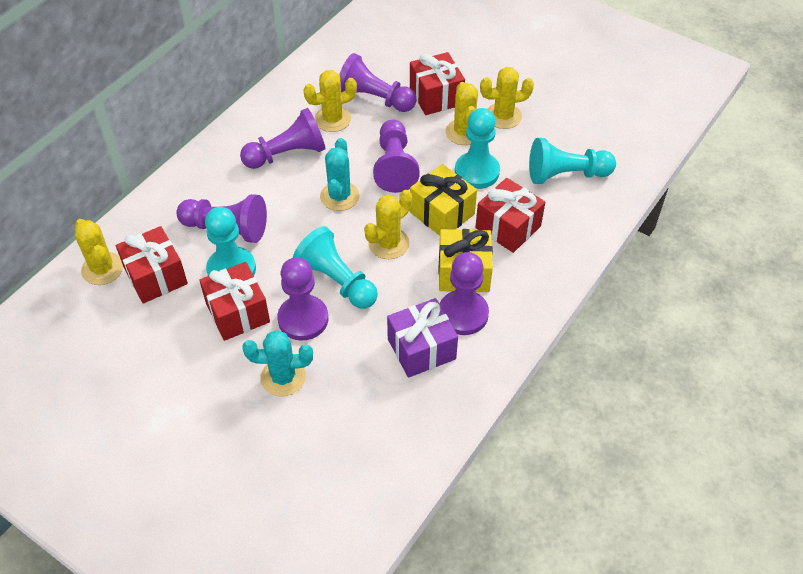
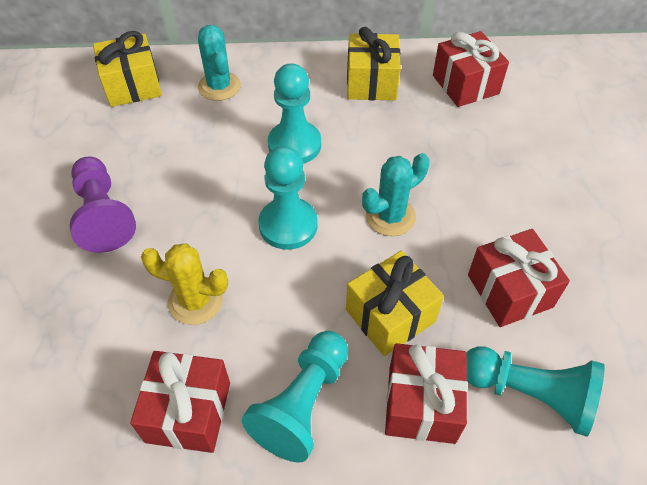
purple gift: 1 -> 0
purple pawn: 6 -> 1
yellow cactus: 5 -> 1
yellow gift: 2 -> 3

